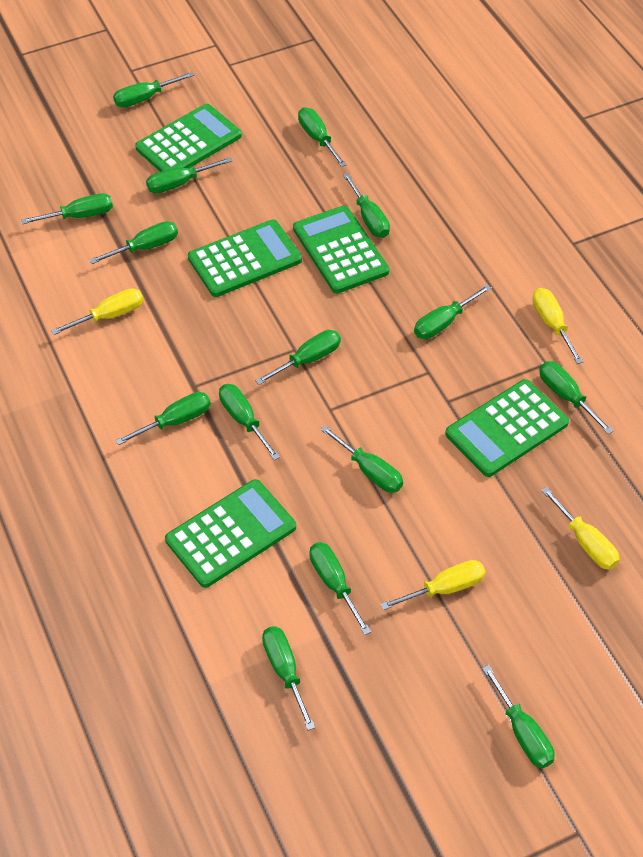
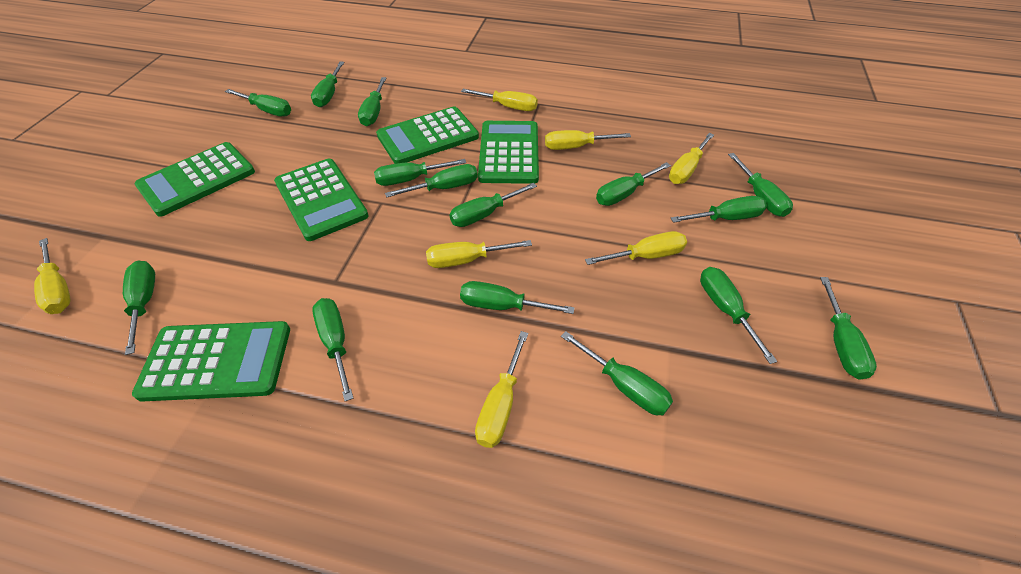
yellow screwdriver: 4 -> 7

